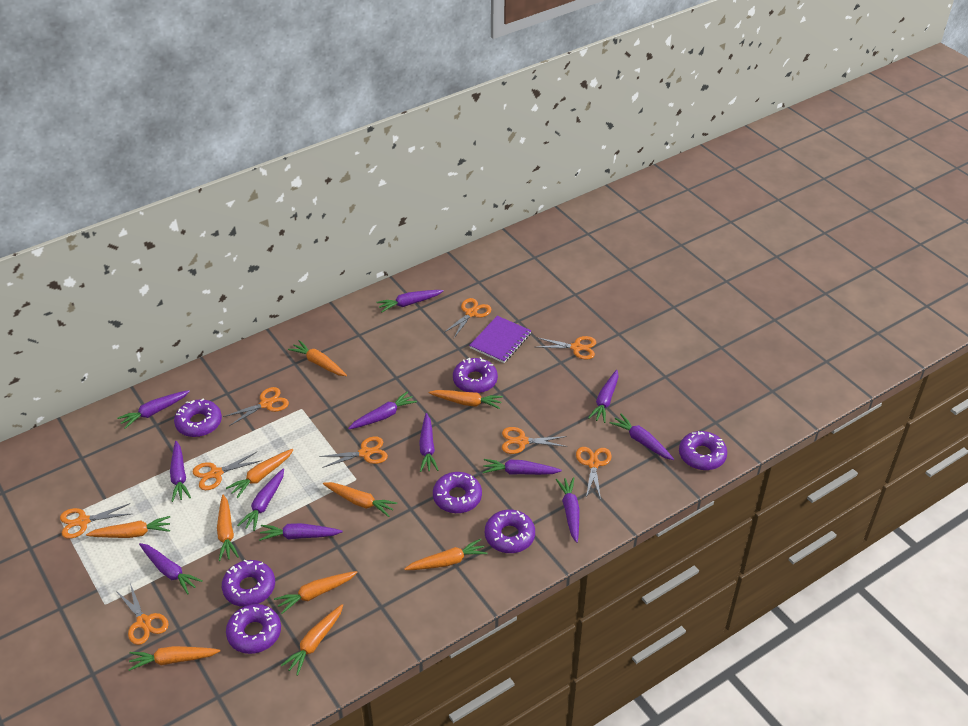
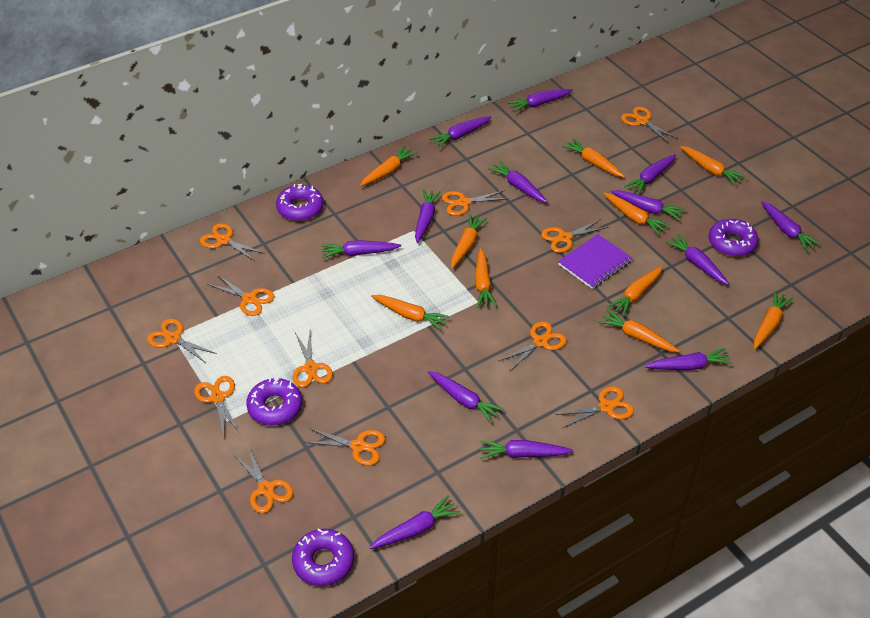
orange scissors: 9 -> 12
purple carrot: 12 -> 13
purple donut: 7 -> 4

